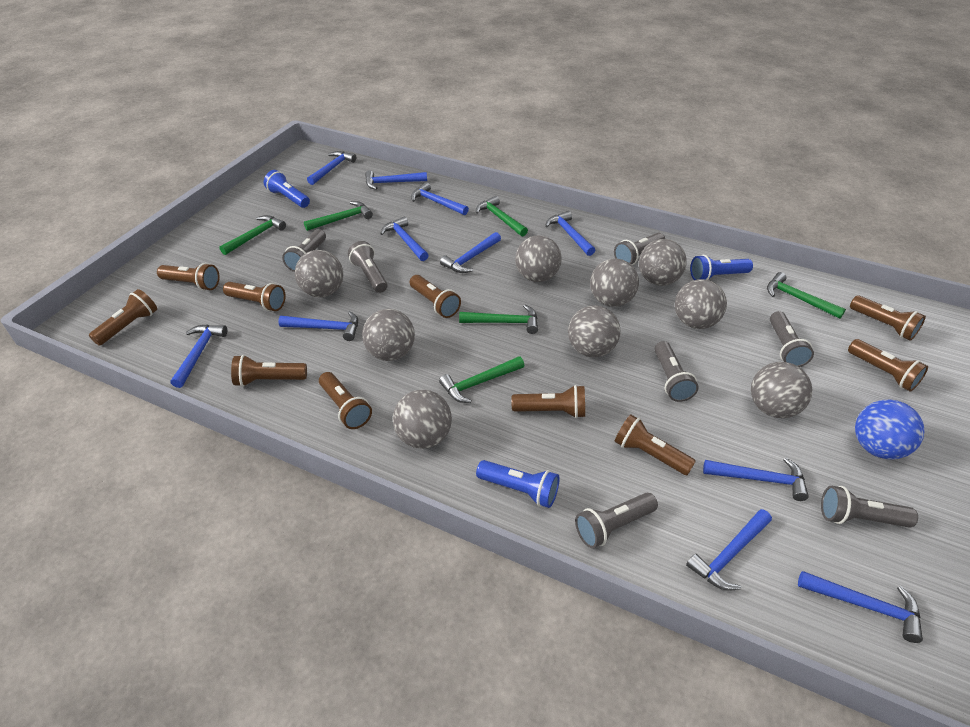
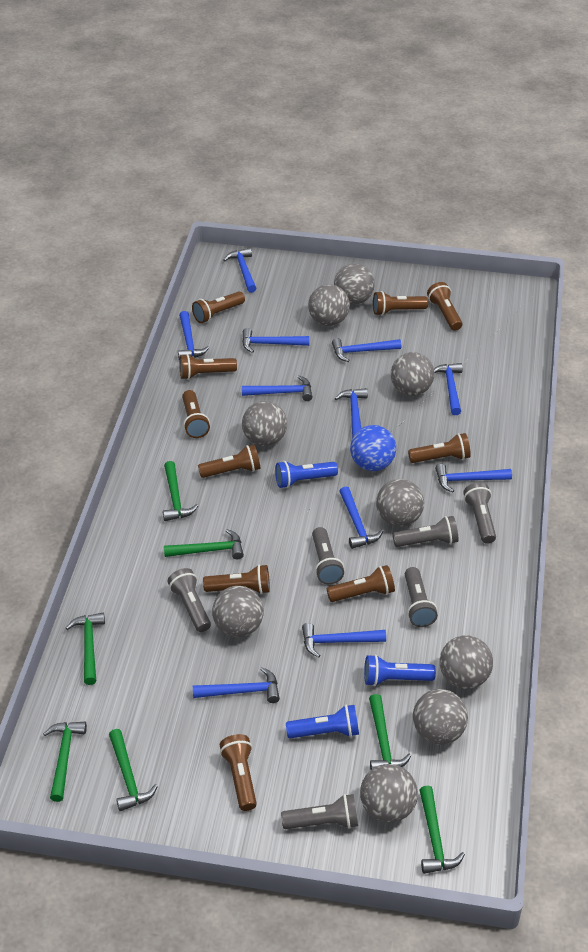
green hammer: 6 -> 7
grey flashlight: 7 -> 6

